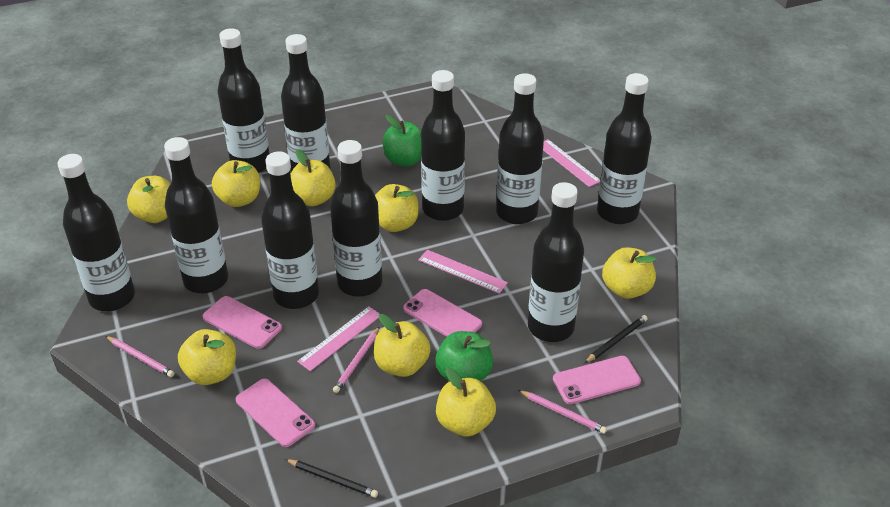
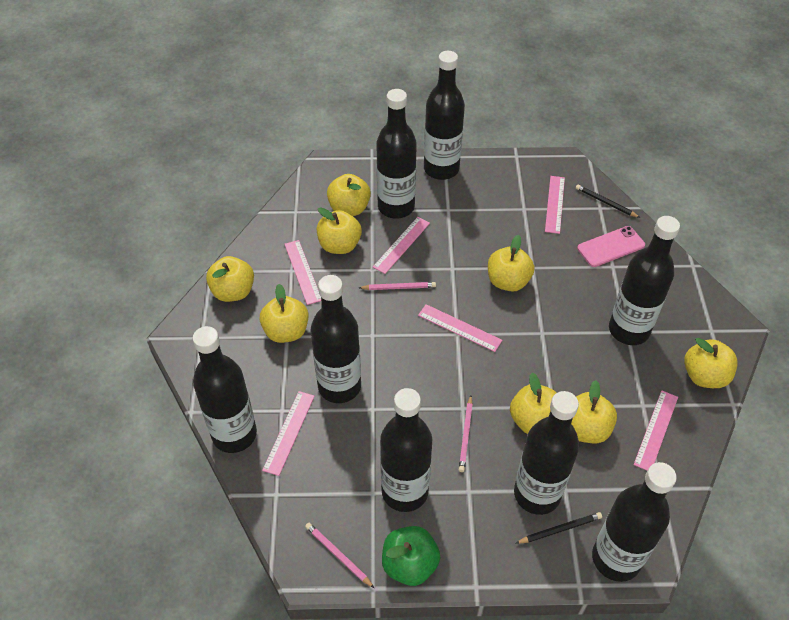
black bottle: 10 -> 8
green apple: 2 -> 1
pink phone: 4 -> 1
pink ruler: 3 -> 6

